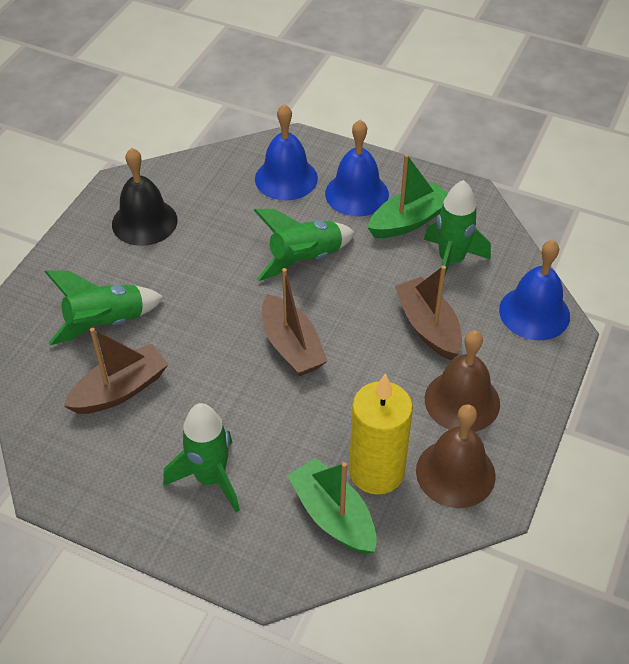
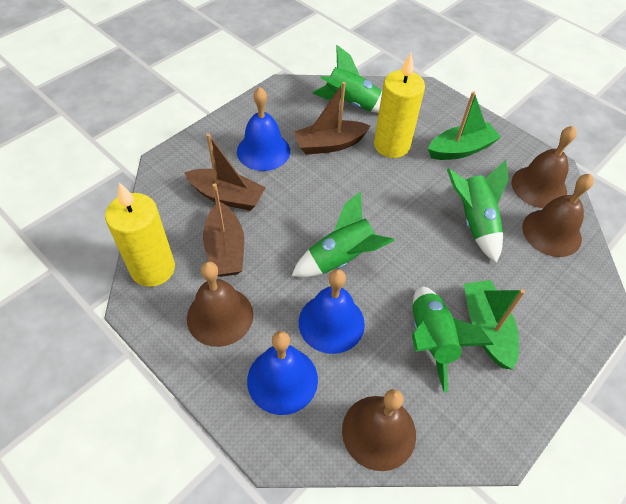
black bell: 1 -> 0
brown bell: 2 -> 4
yellow candle: 1 -> 2

